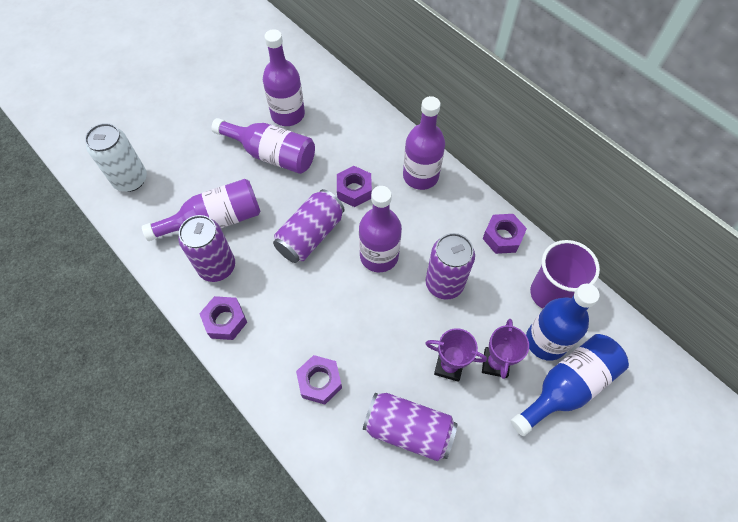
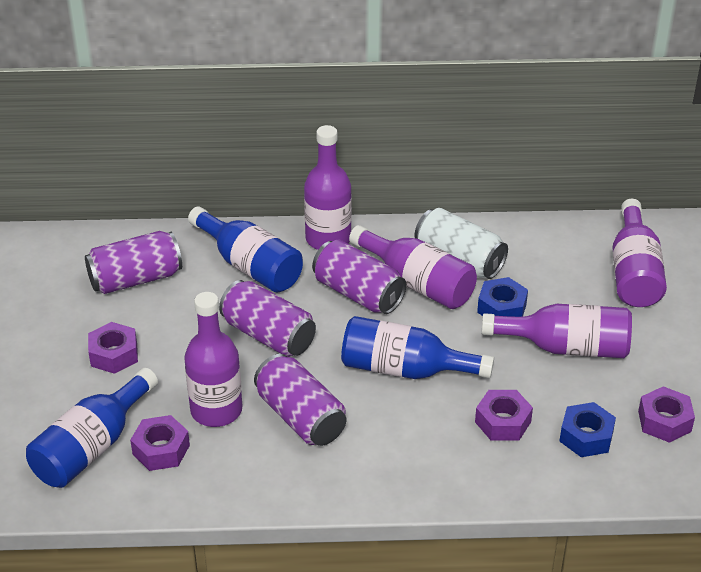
blue bottle: 2 -> 3
blue nut: 0 -> 2
purple cup: 1 -> 0
purple trophy: 2 -> 0

